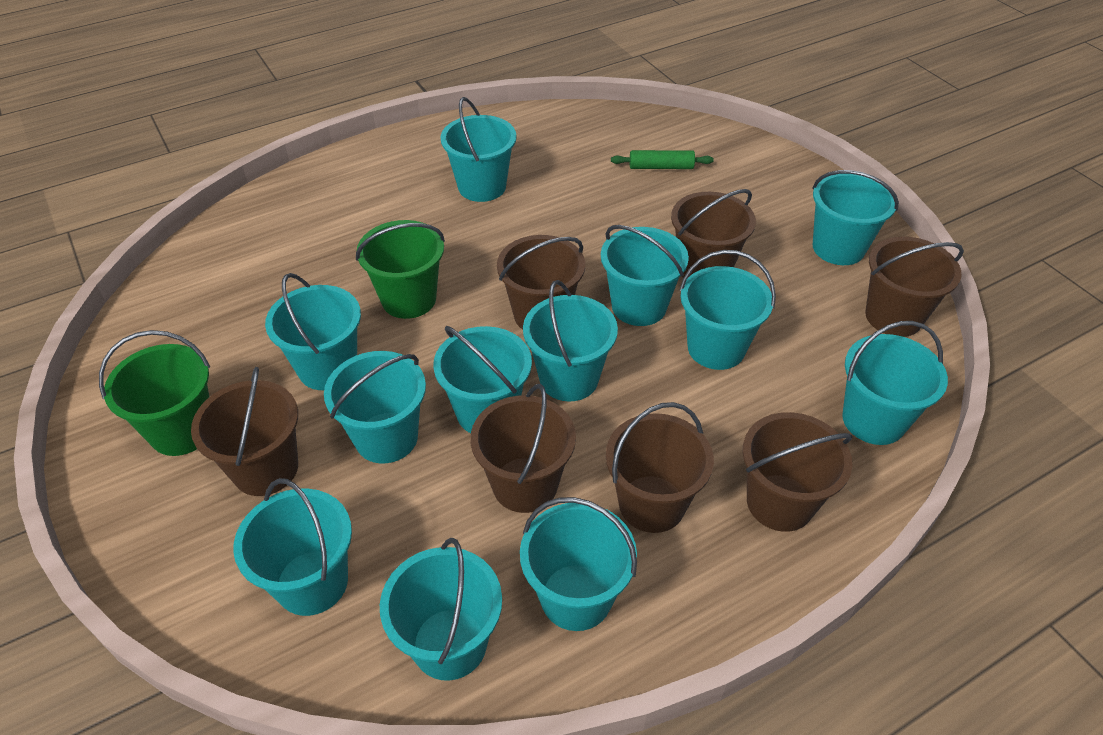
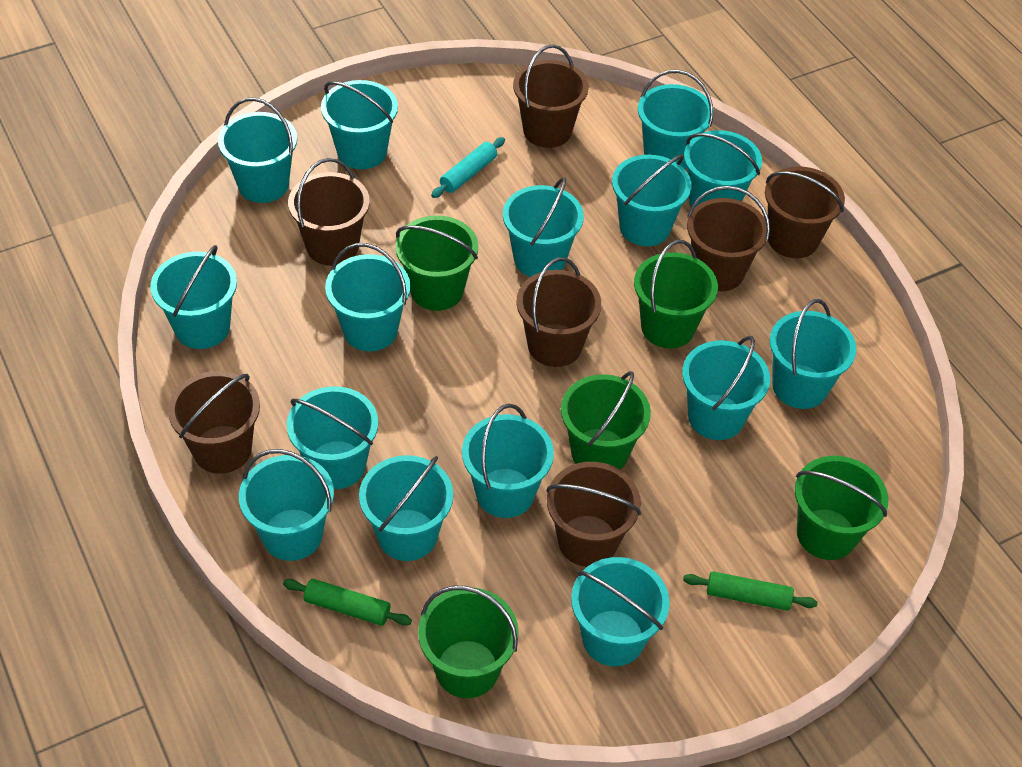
green bucket: 2 -> 5
green rolling pin: 1 -> 2
turquoise bucket: 12 -> 15
turquoise rolling pin: 0 -> 1

